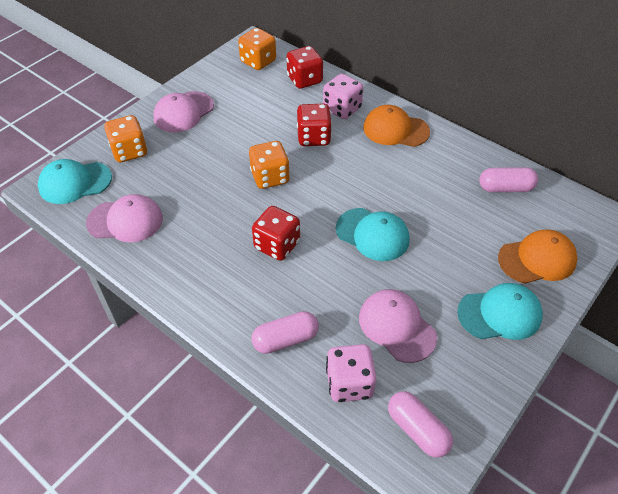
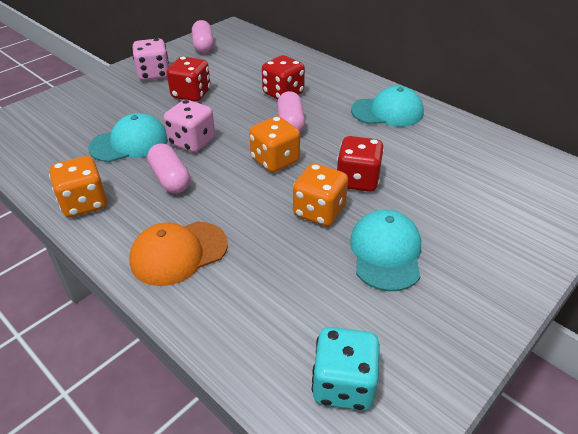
orange cap: 2 -> 1
pink cap: 3 -> 0
turquoise dice: 0 -> 1

